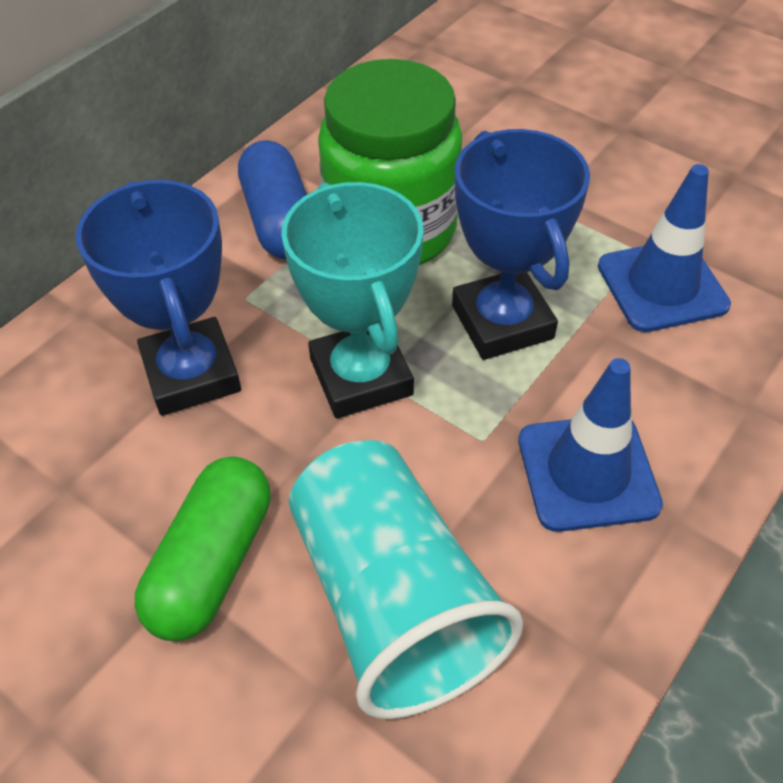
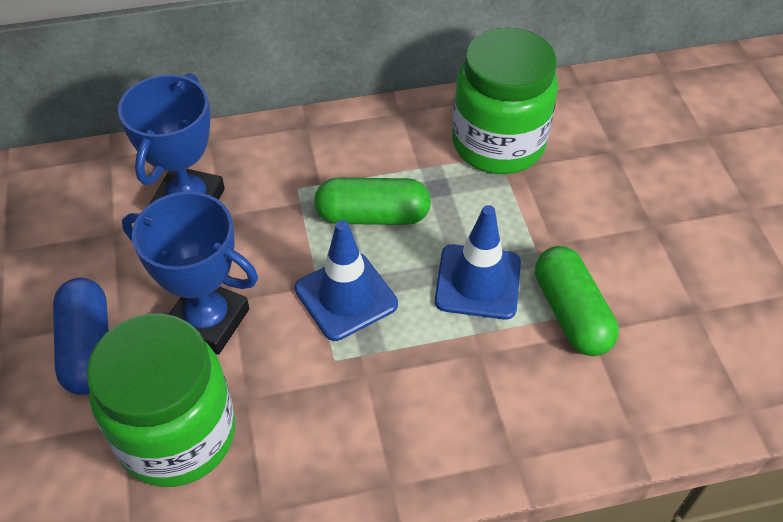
green capsule: 1 -> 2
green jar: 1 -> 2
turquoise cup: 1 -> 0
turquoise trophy: 1 -> 0

